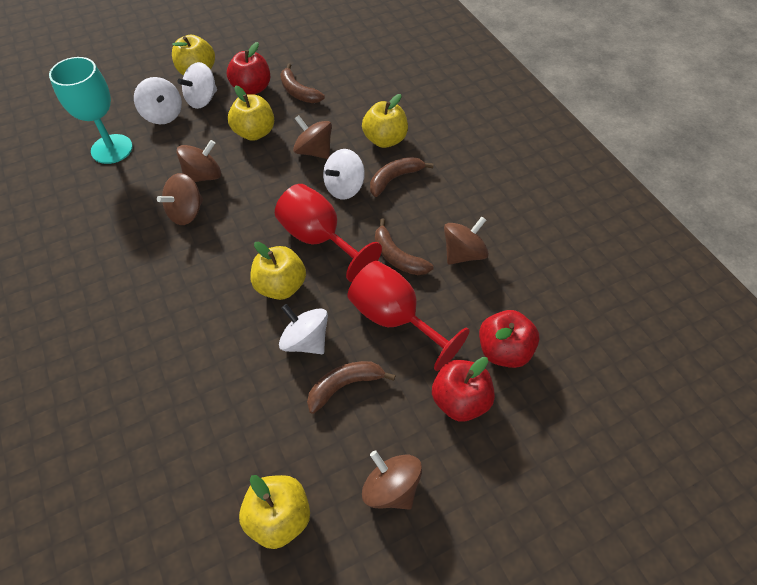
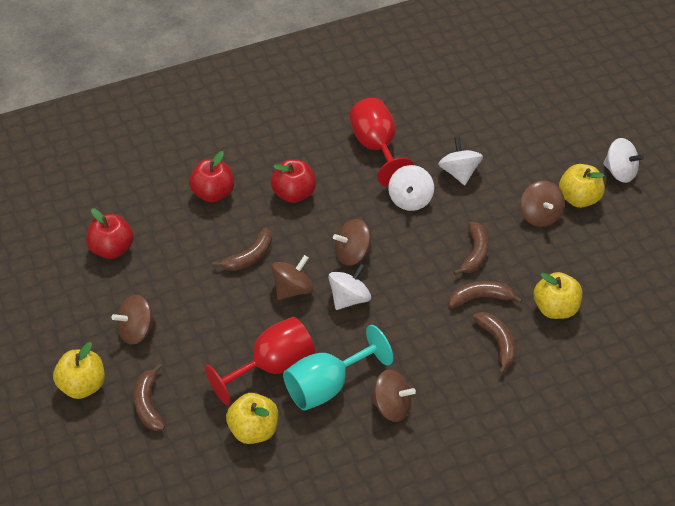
brown banana: 4 -> 5
yellow apple: 5 -> 4

